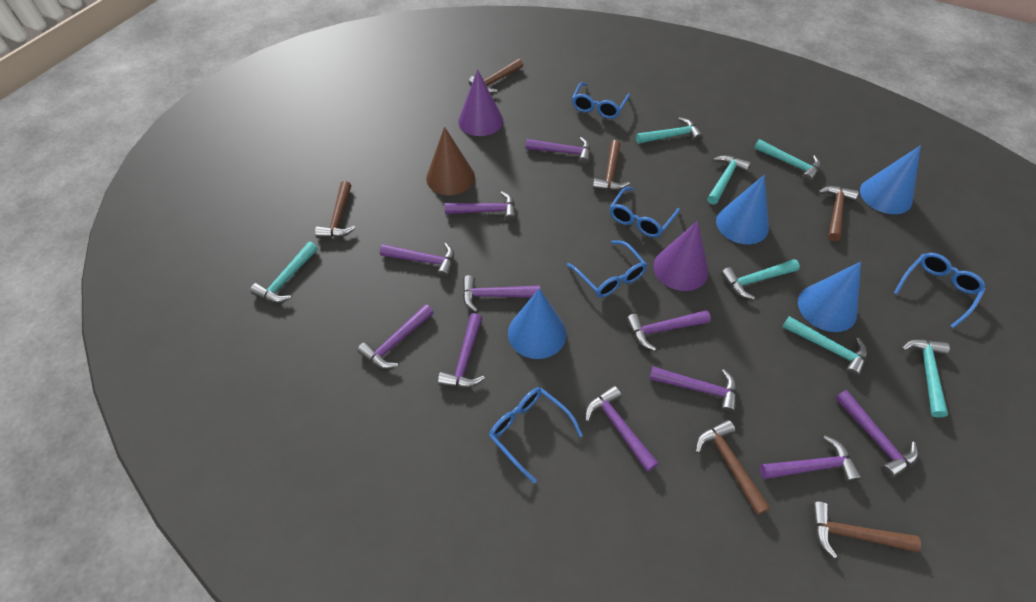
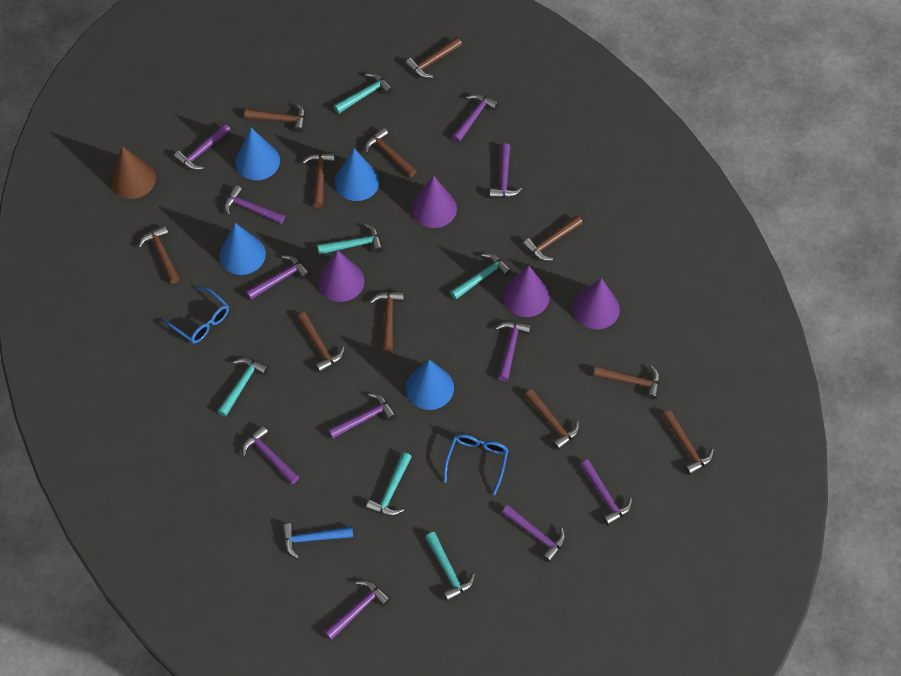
blue glasses: 5 -> 2
blue hammer: 0 -> 1
brown hammer: 6 -> 11
purple cone: 2 -> 4
turquoise hammer: 7 -> 6

